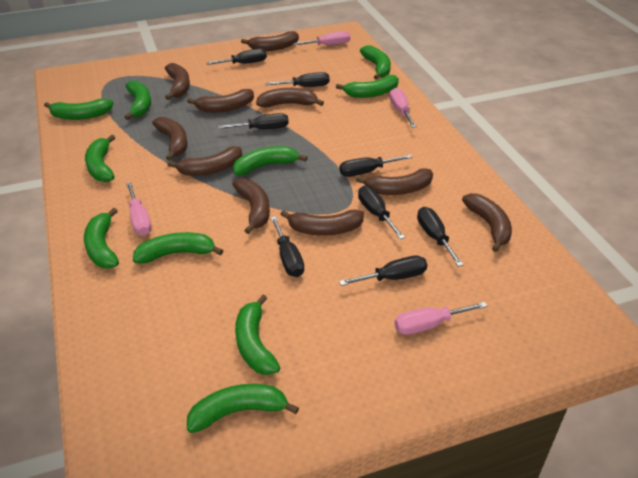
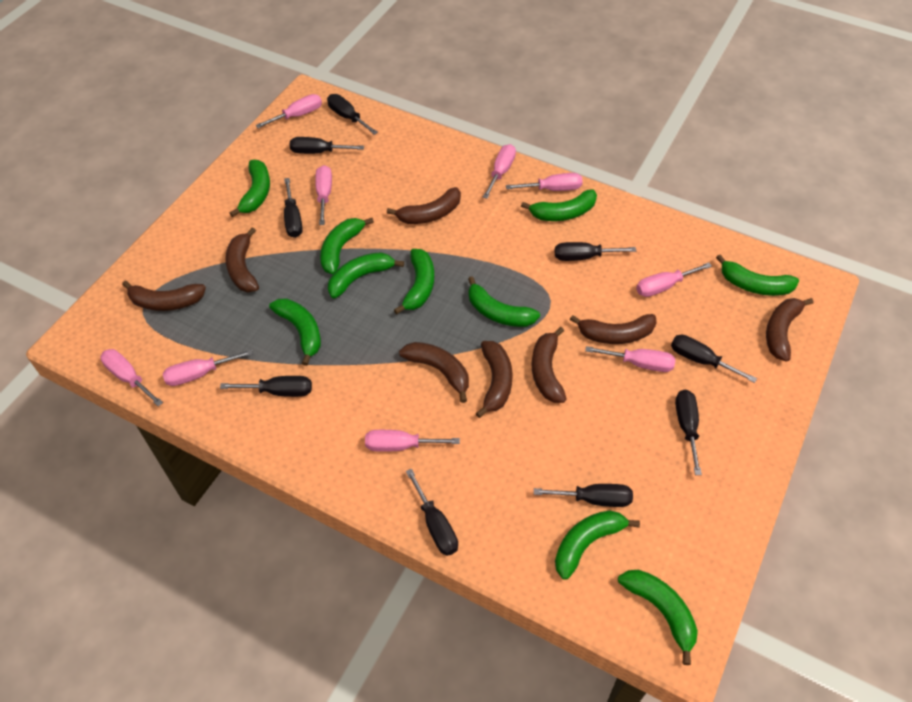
black screwdriver: 8 -> 9
brown banana: 10 -> 8
pink screwdriver: 4 -> 9

